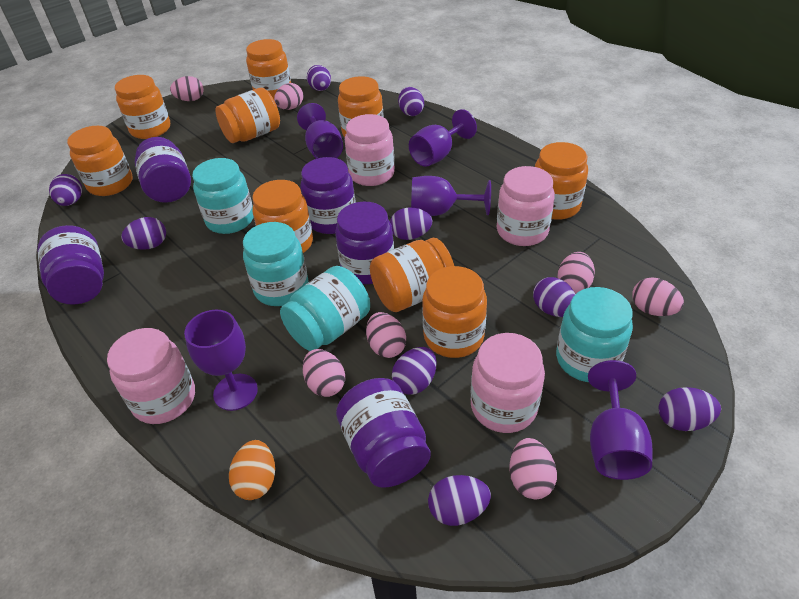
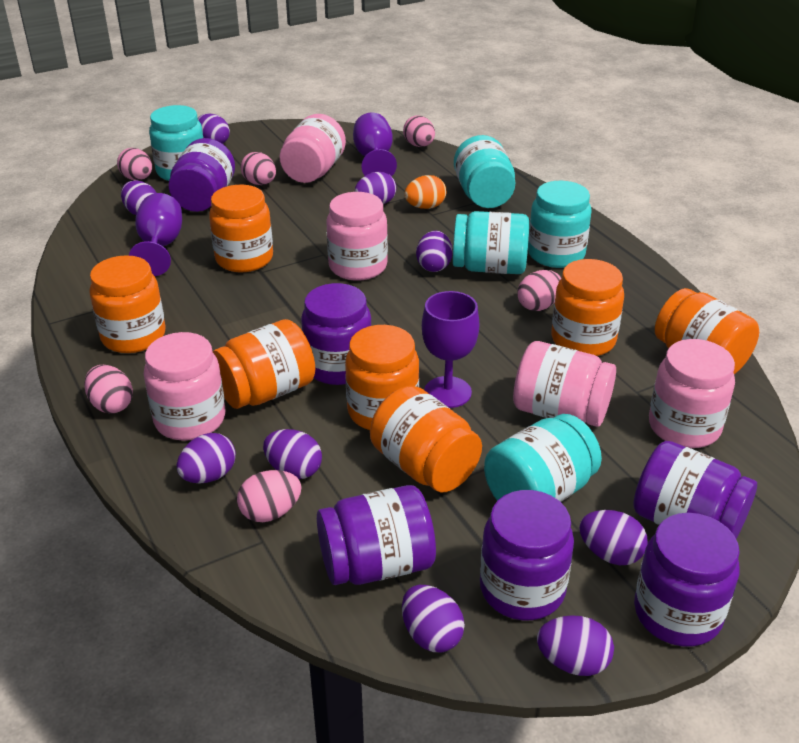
orange jar: 9 -> 7
pink egg: 7 -> 6
pink jar: 4 -> 5
purple goblet: 5 -> 3
purple jar: 5 -> 6
turquoise jar: 4 -> 5

